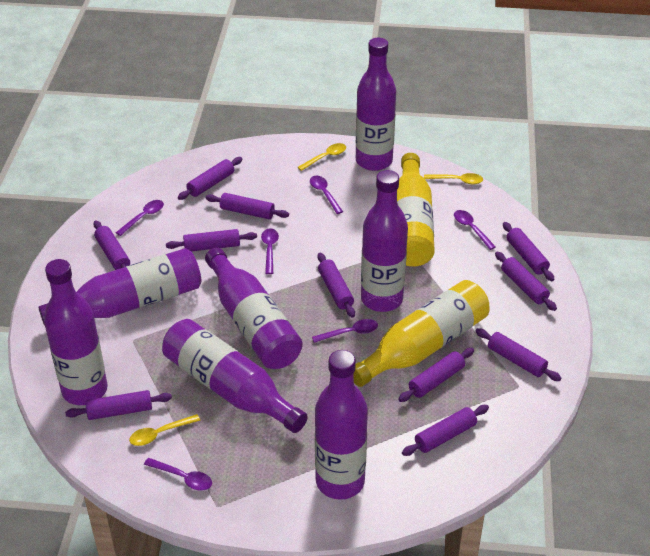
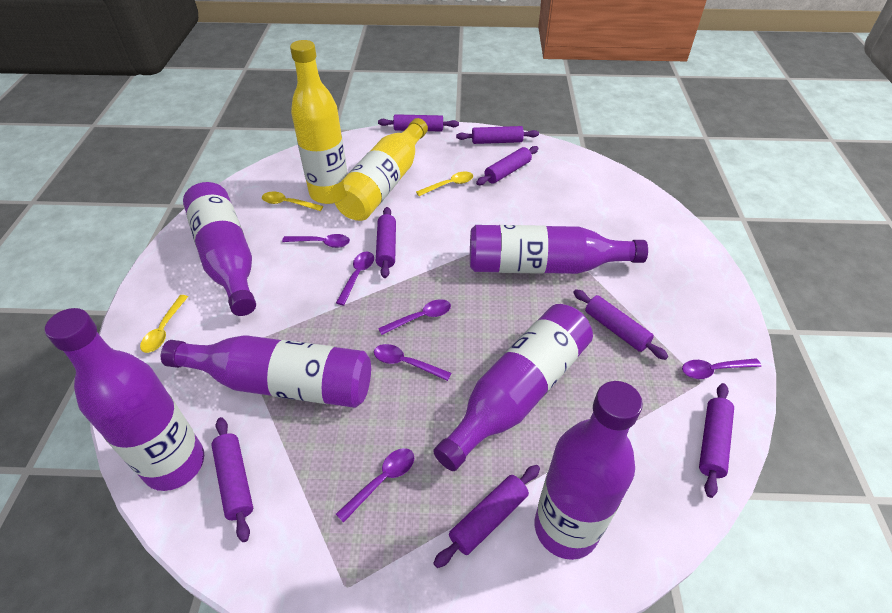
purple bottle: 7 -> 6
purple rolling pin: 11 -> 8

